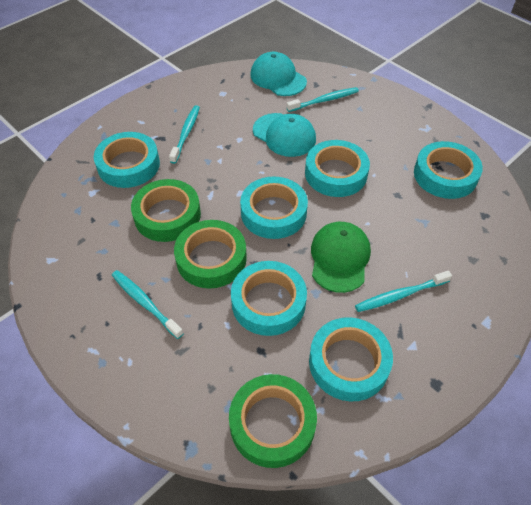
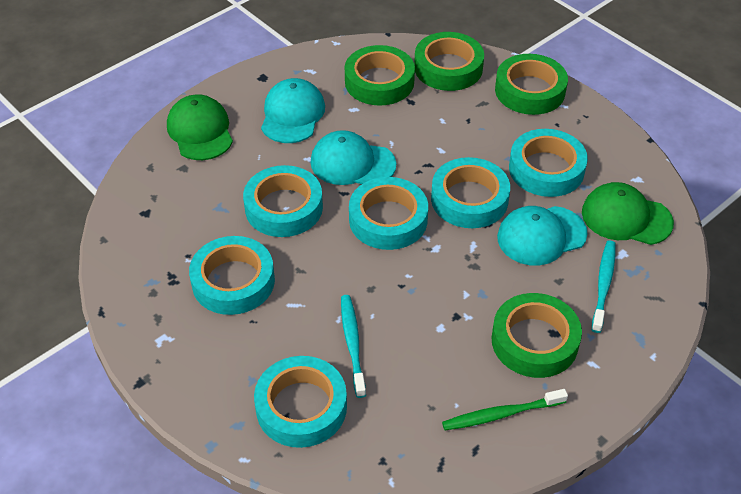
green cap: 1 -> 2
green tape: 3 -> 4
green toothbrush: 0 -> 1
turquoise cap: 2 -> 3
turquoise toothbrush: 4 -> 2

